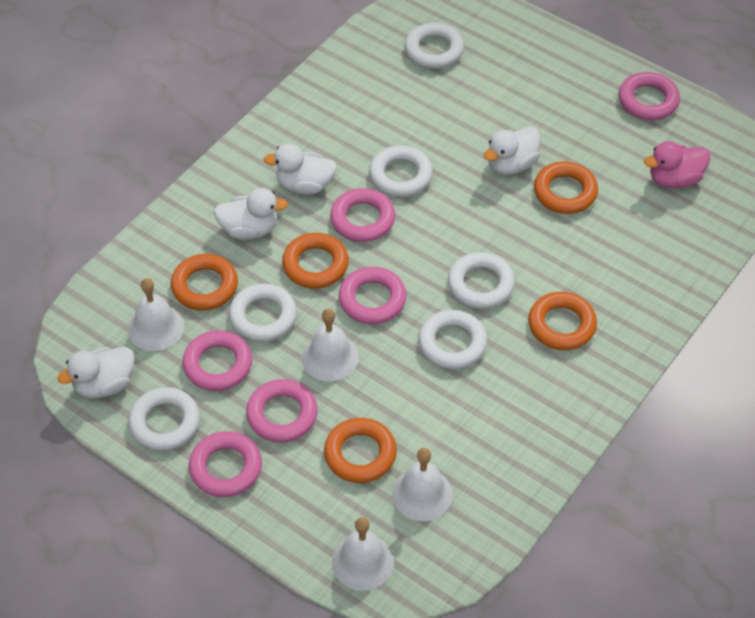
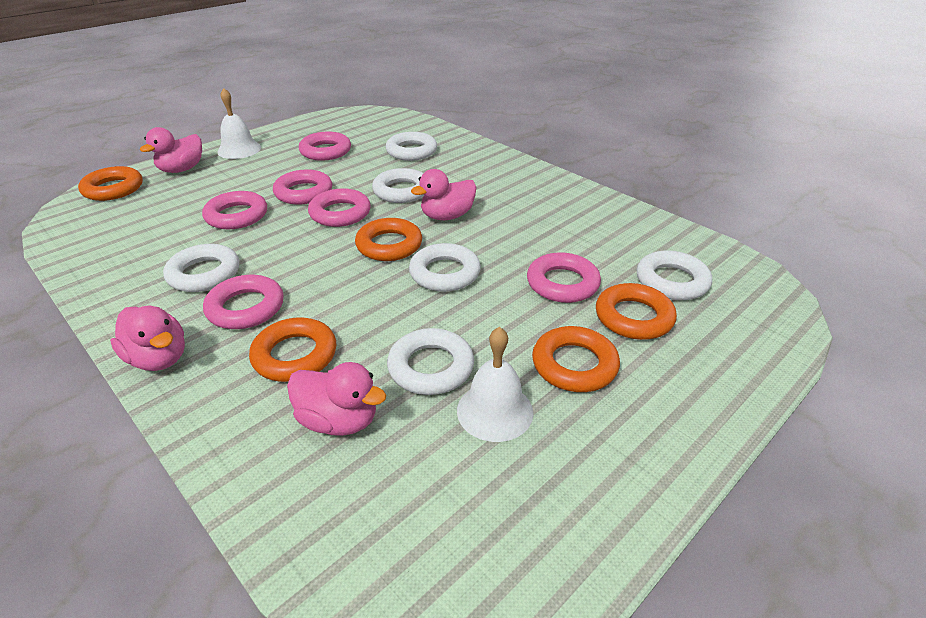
pink duck: 1 -> 4
white bell: 4 -> 2
white duck: 4 -> 0

